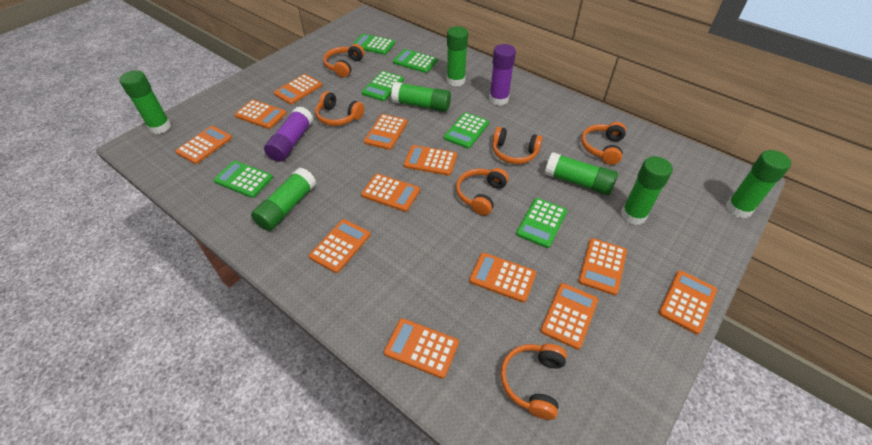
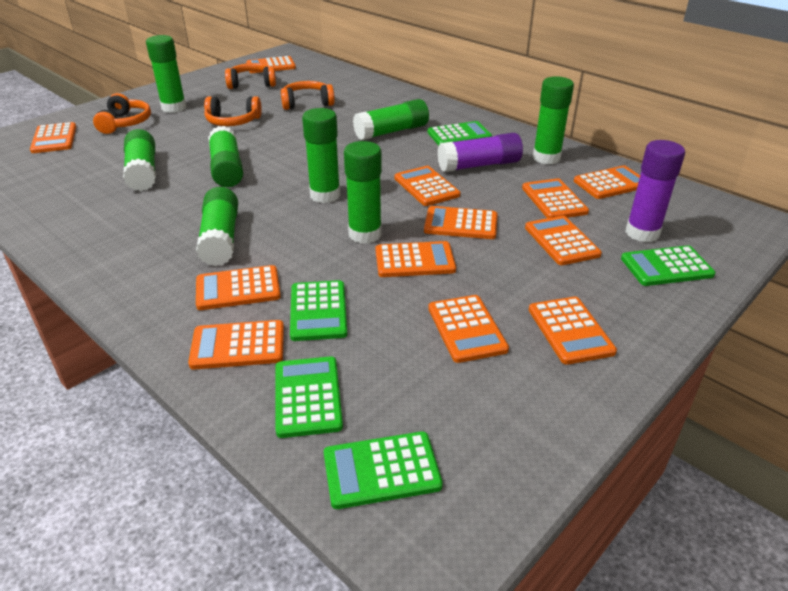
green calculator: 6 -> 5
green glue stick: 7 -> 8
orange headphones: 6 -> 4

